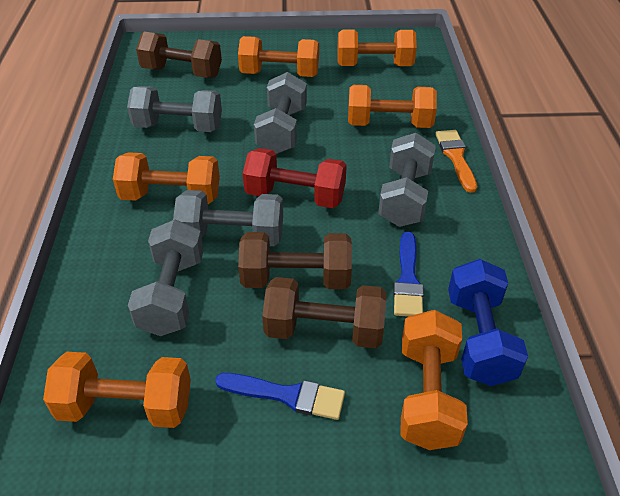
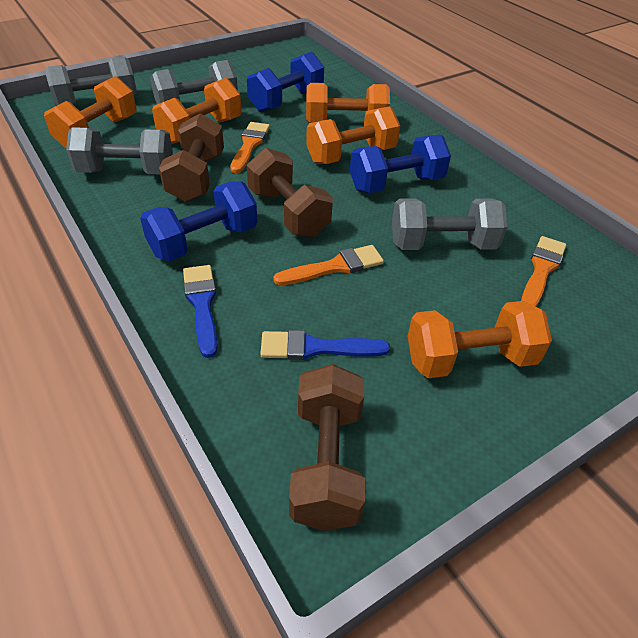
blue dumbbell: 1 -> 3
grey dumbbell: 5 -> 4
orange brush: 1 -> 3
orange dumbbell: 6 -> 5
red dumbbell: 1 -> 0

